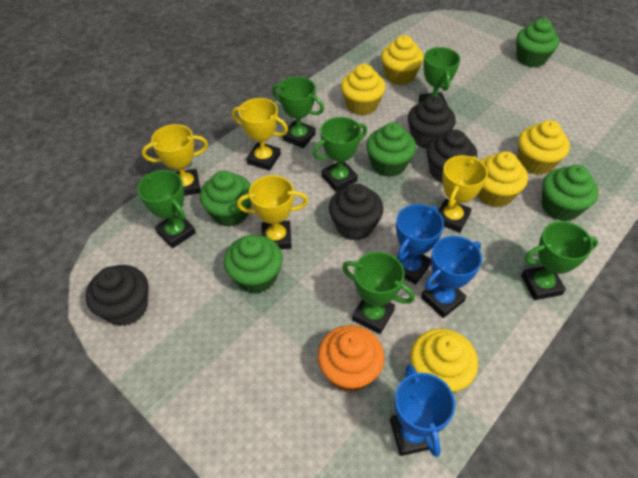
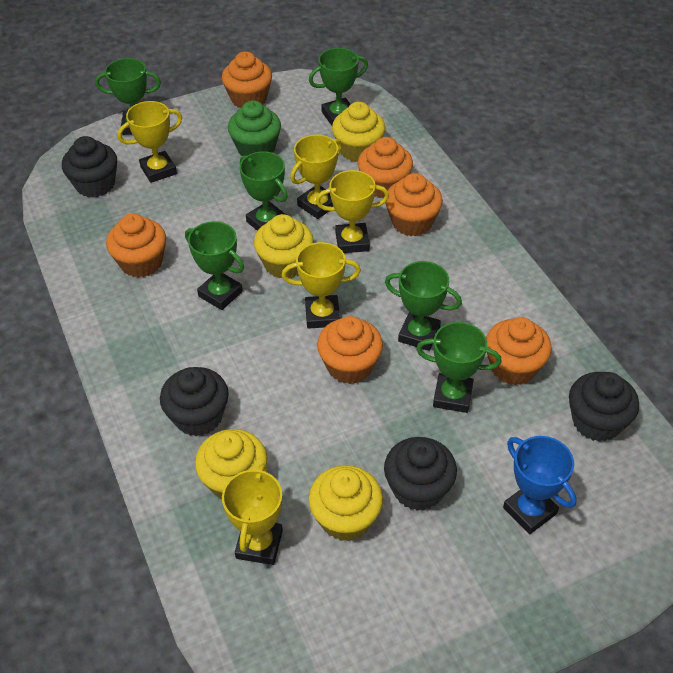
blue trophy: 3 -> 1
green cupcake: 5 -> 1
orange cupcake: 1 -> 6
yellow cupcake: 5 -> 4
yellow trophy: 4 -> 5

